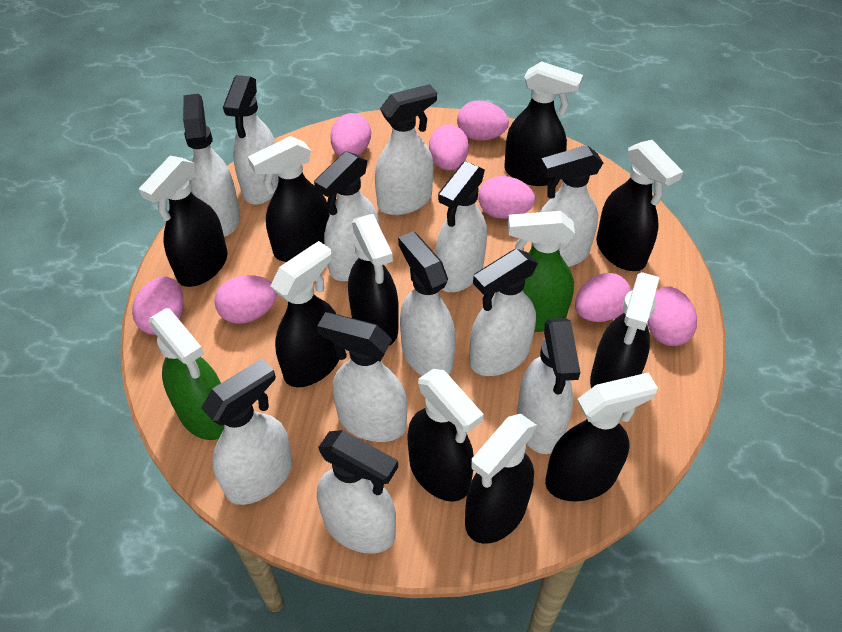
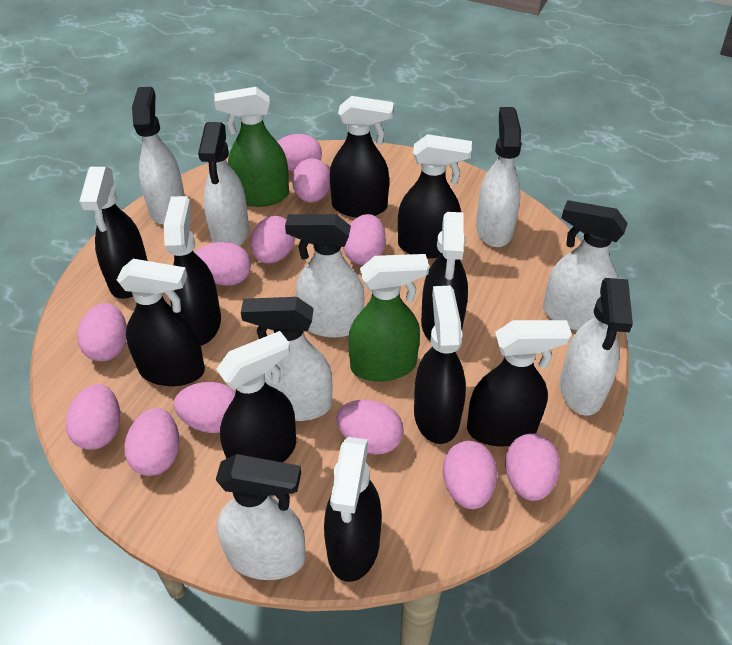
pink egg: 8 -> 12
white spray bottle: 12 -> 8

